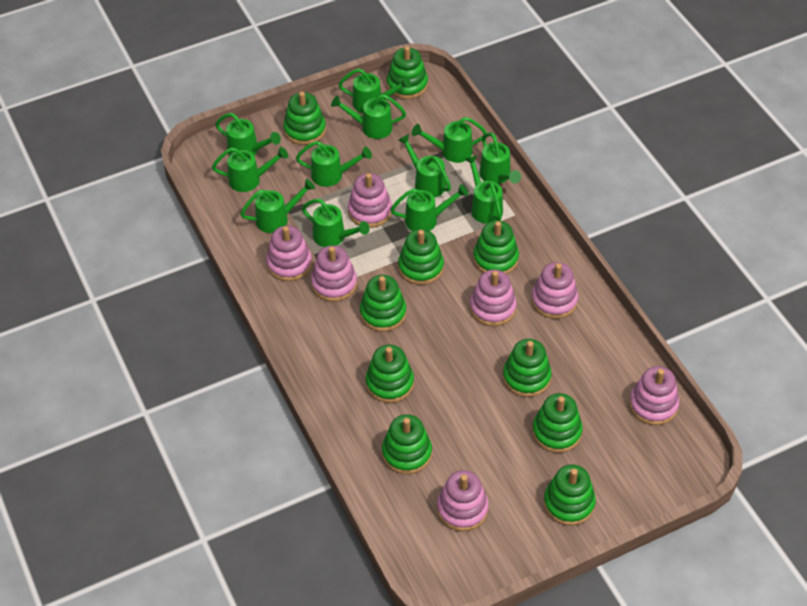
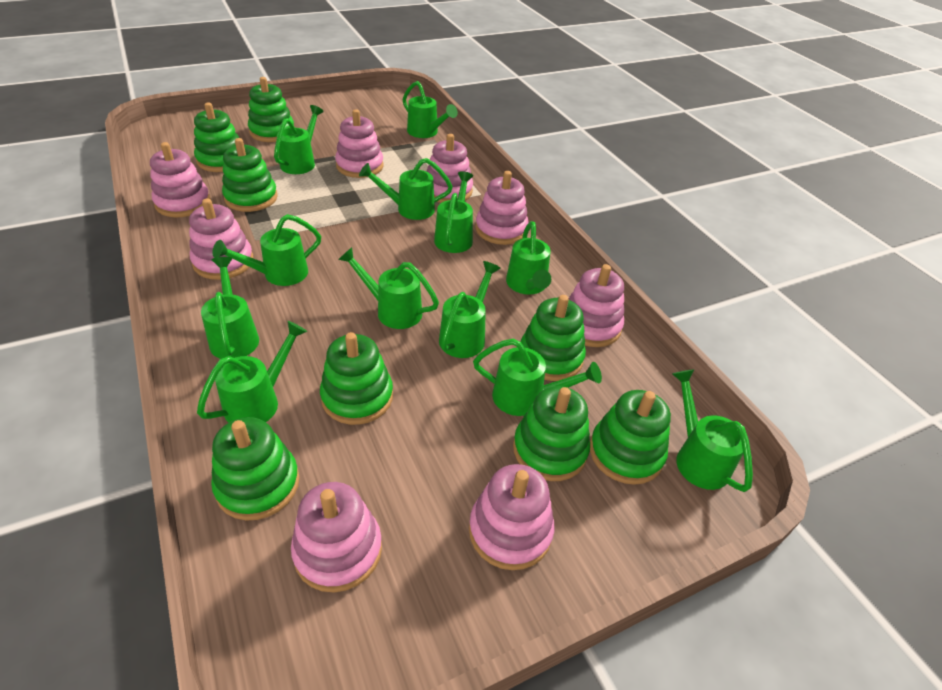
green stacking toy: 10 -> 8
pink stacking toy: 7 -> 8

